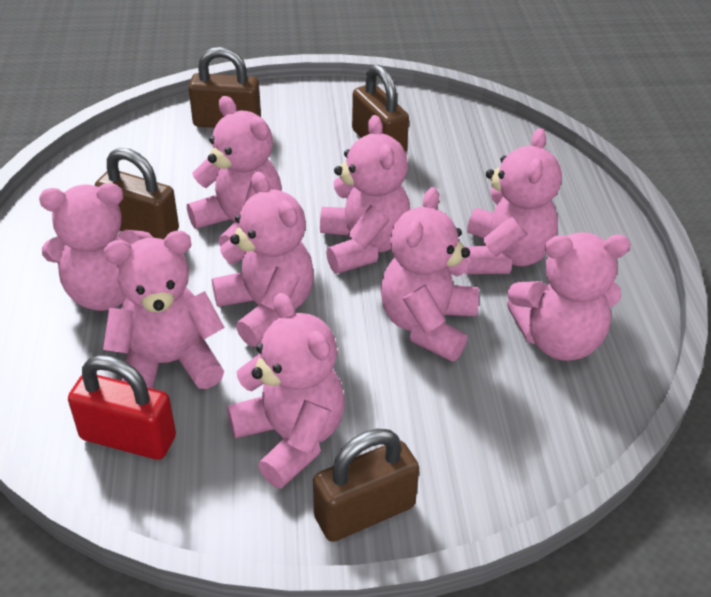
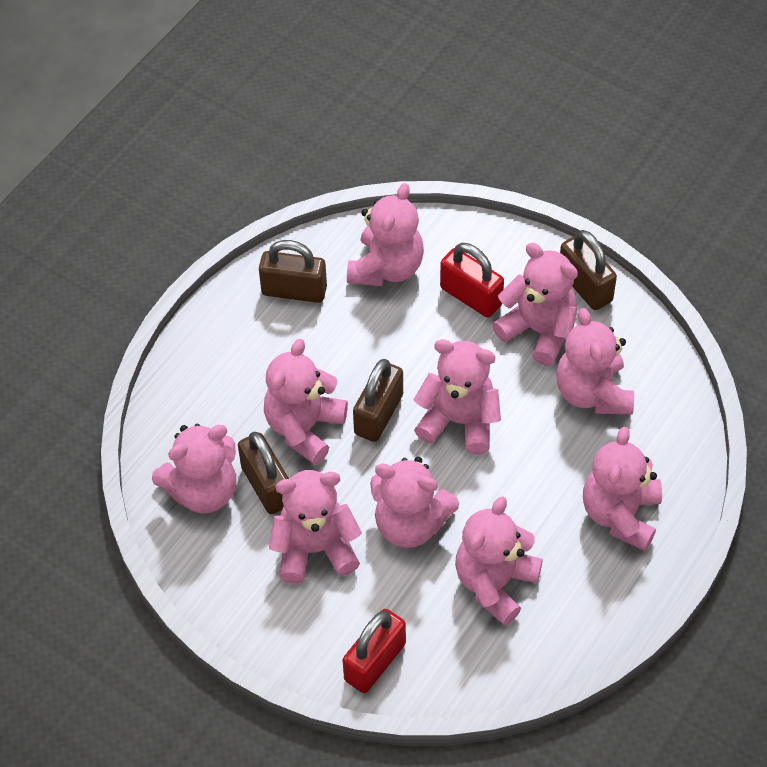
pink teddy bear: 9 -> 10
red padlock: 1 -> 2

